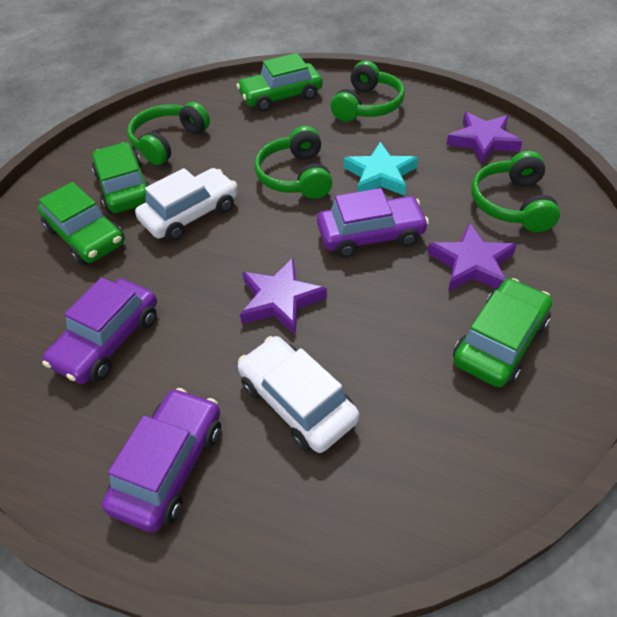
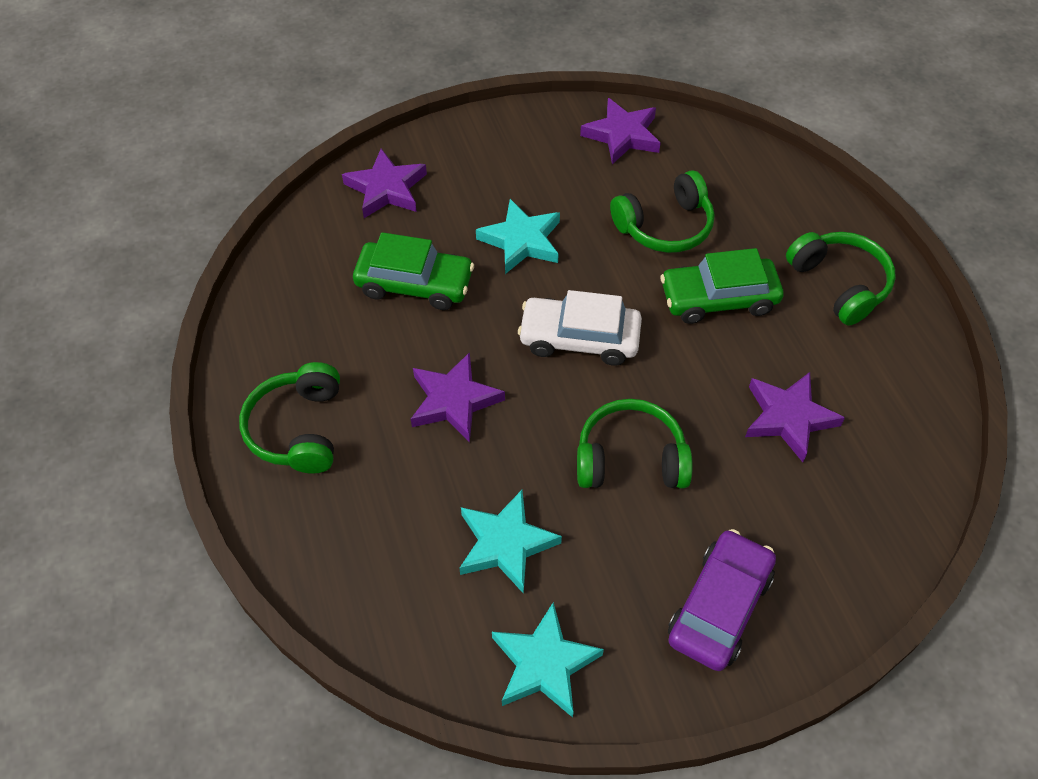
green car: 4 -> 2
purple car: 3 -> 1
purple star: 3 -> 4
turquoise star: 1 -> 3
white car: 2 -> 1

